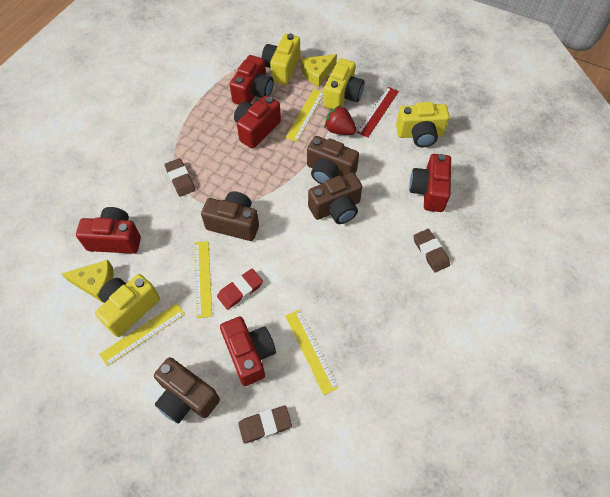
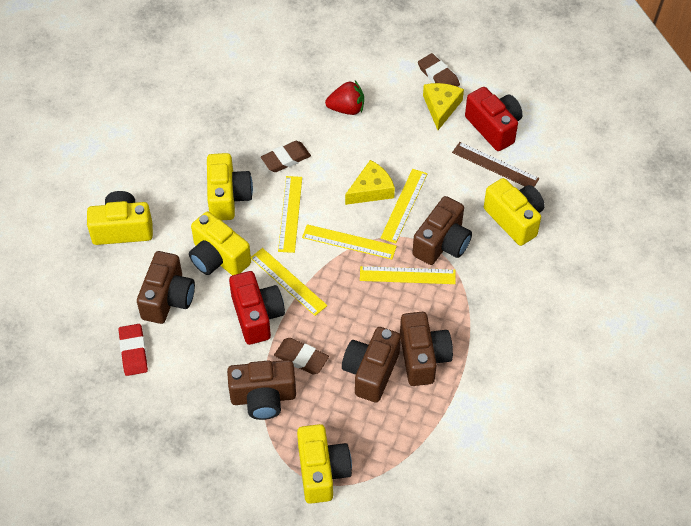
brown camera: 4 -> 5
brown ruler: 0 -> 1
red camera: 5 -> 2
red ruler: 1 -> 0
yellow camera: 4 -> 5
yellow ruler: 4 -> 5

